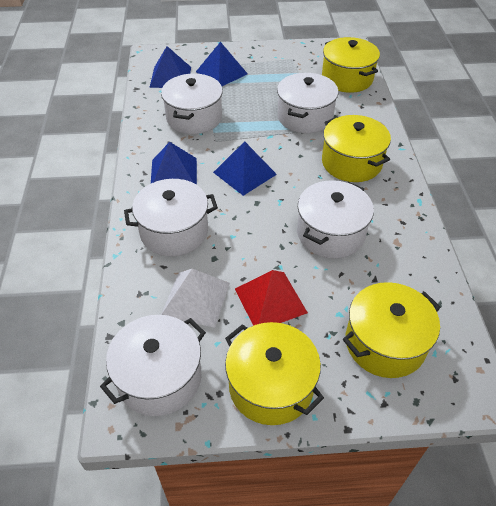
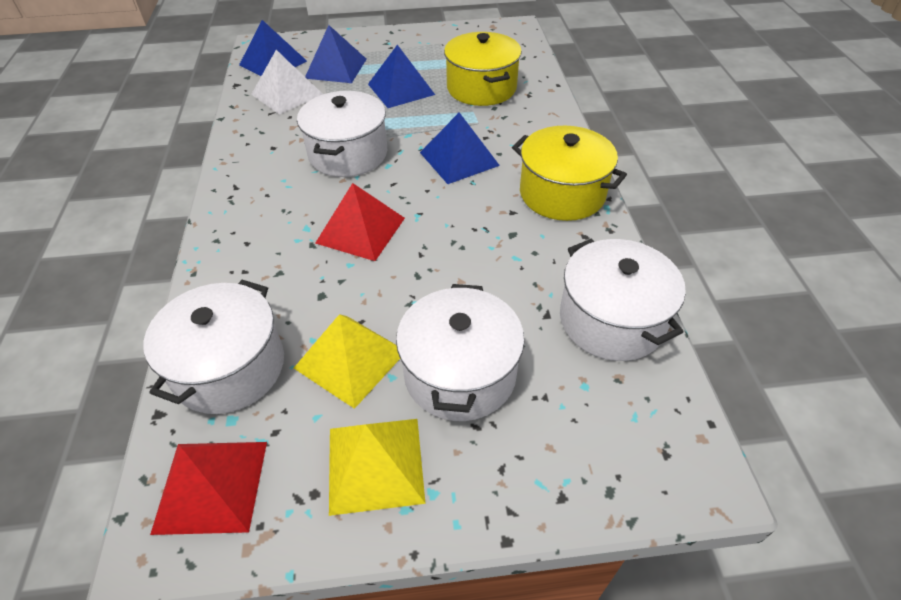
red pyramid: 1 -> 2
white pot: 5 -> 4
yellow pot: 4 -> 2
yellow pyramid: 0 -> 2

